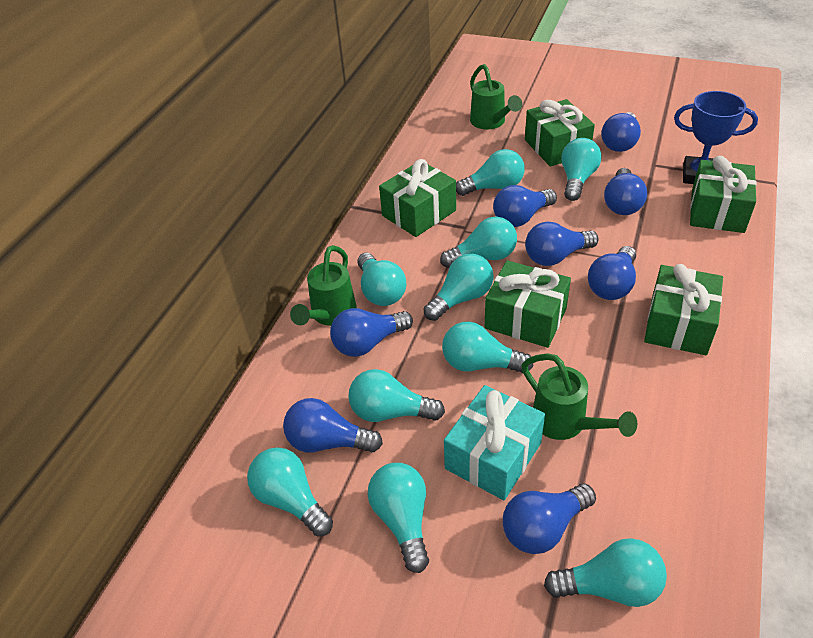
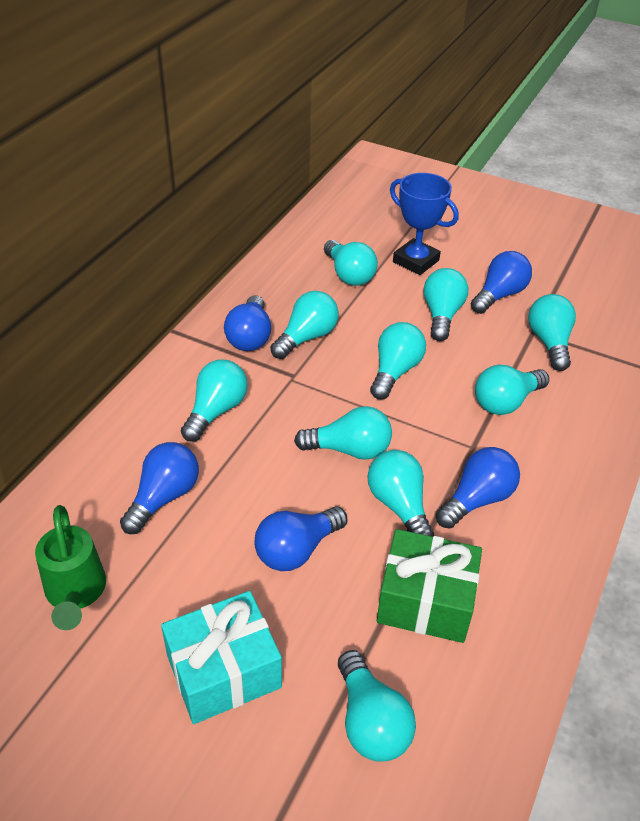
blue light bulb: 8 -> 5
green gift: 5 -> 1
green watering can: 3 -> 1

